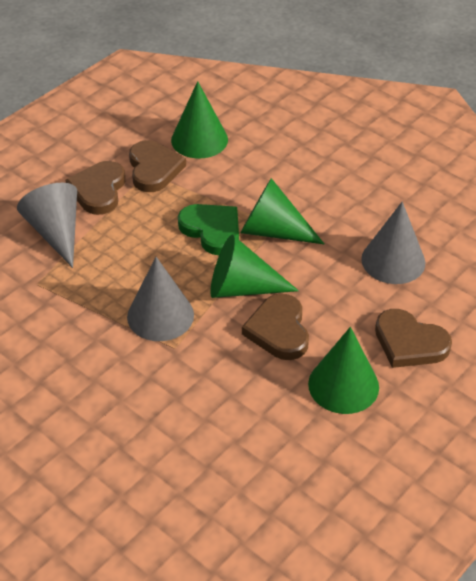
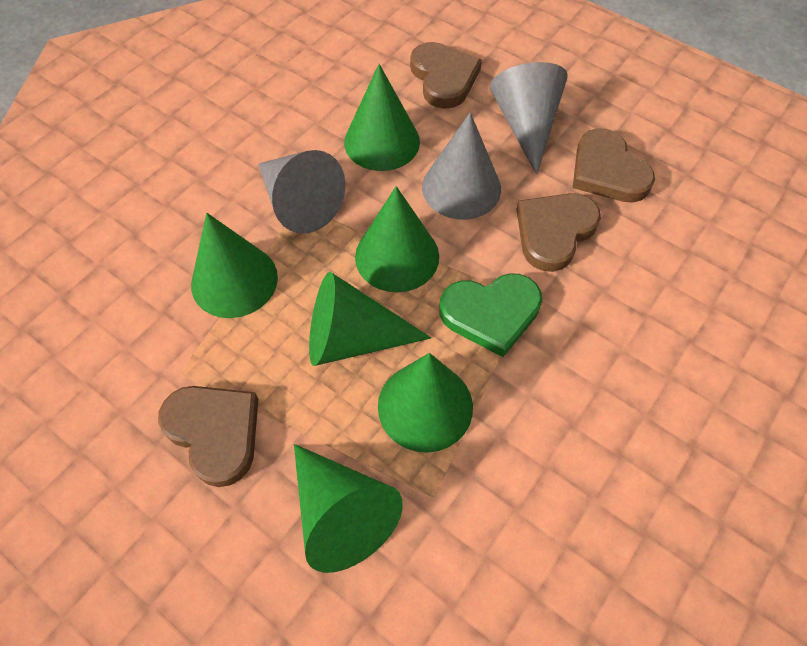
green cone: 4 -> 6

